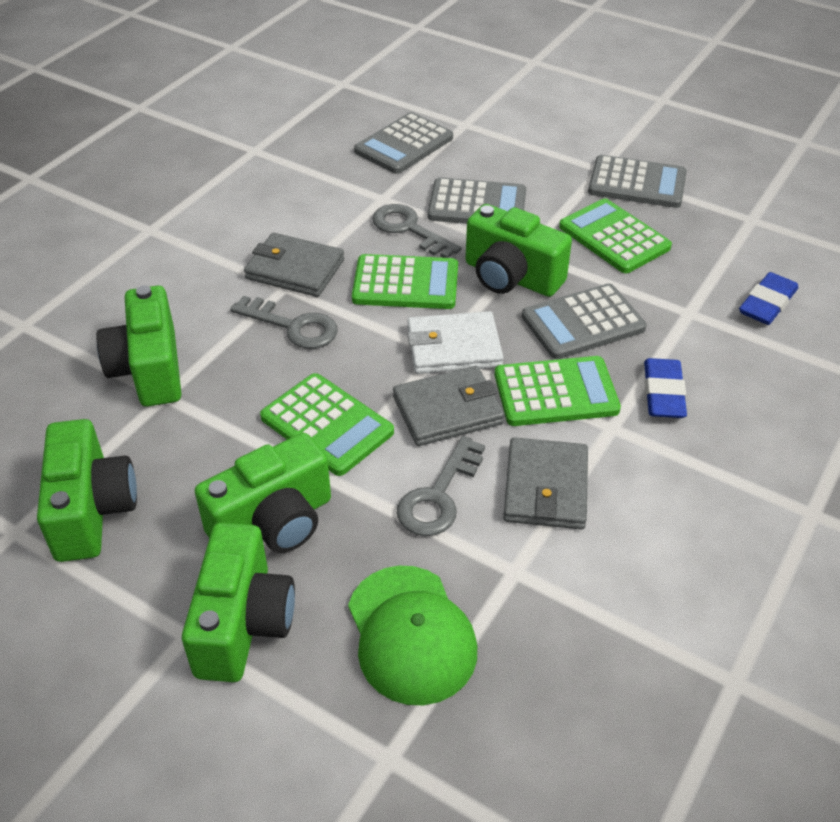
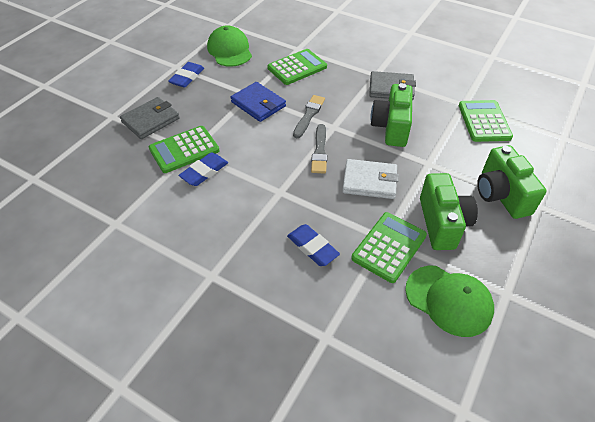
blue eraser: 2 -> 3
blue wallet: 0 -> 1
green camera: 5 -> 3
green cap: 1 -> 2
grey brush: 0 -> 2
grey calculator: 4 -> 0
grey key: 3 -> 0
grey wallet: 3 -> 2

